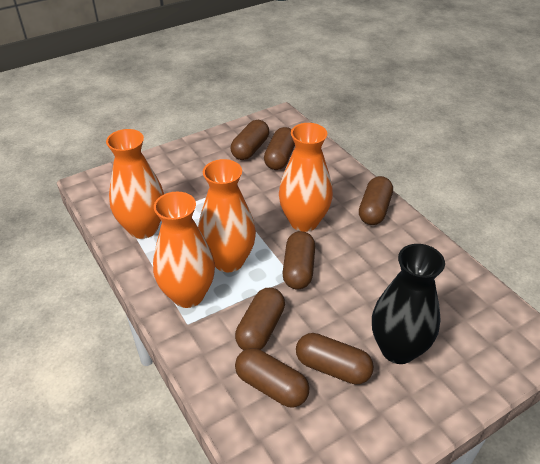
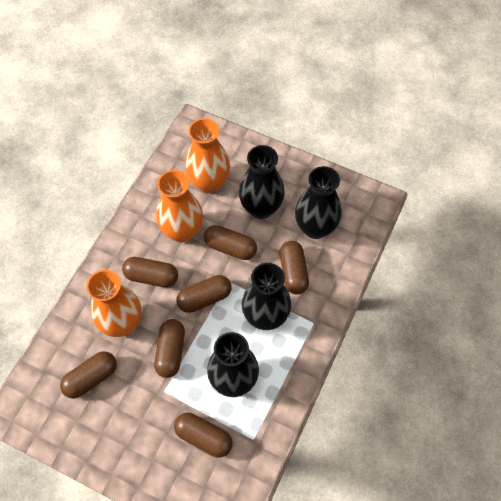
black vase: 1 -> 4
orange vase: 4 -> 3

